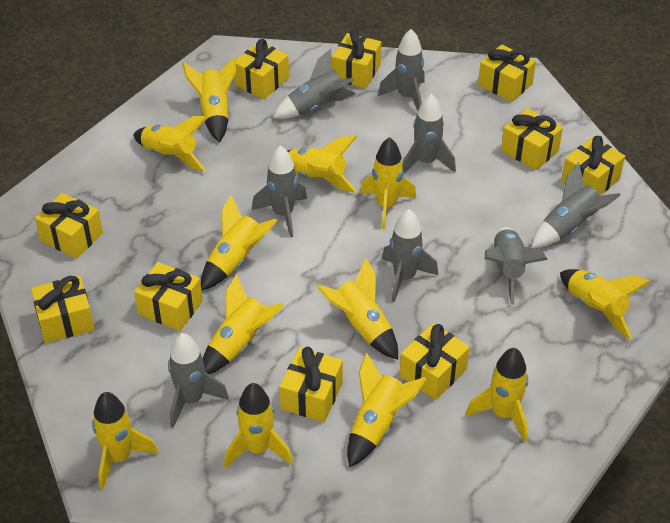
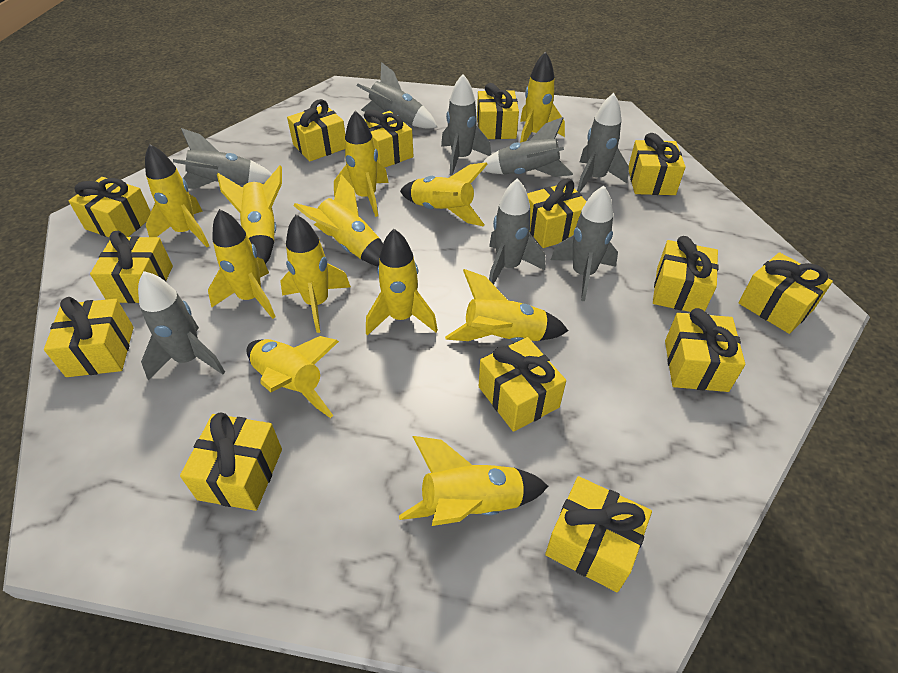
yellow gift: 10 -> 14

